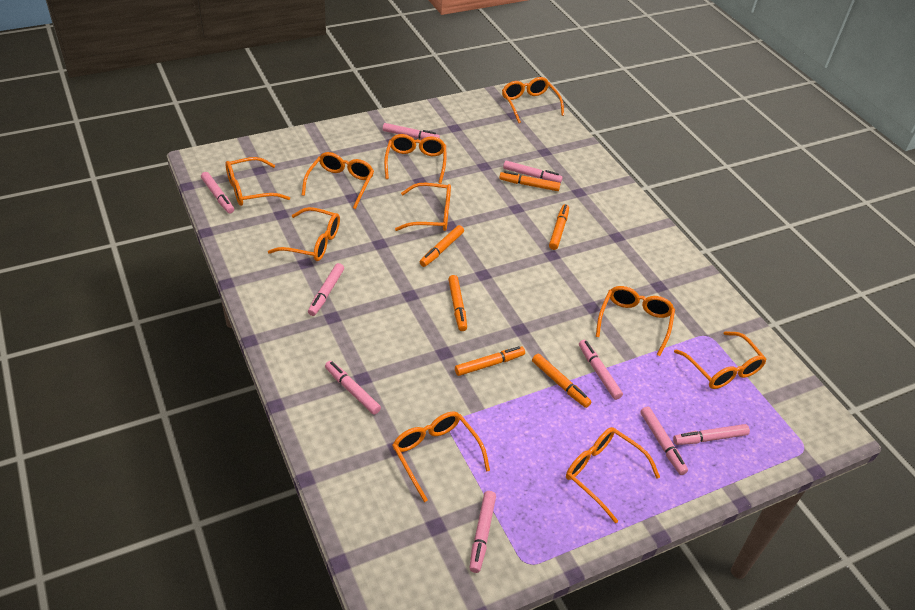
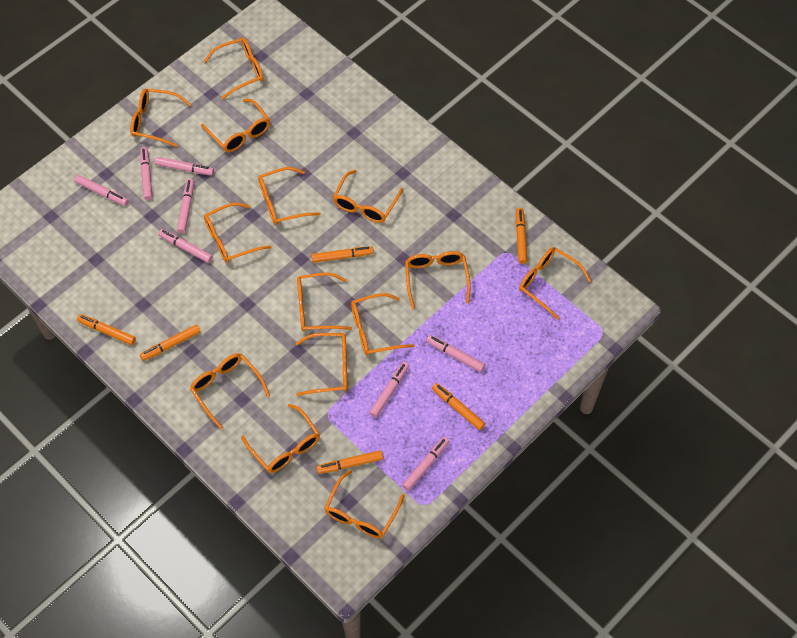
orange glasses: 10 -> 14
pink marker: 9 -> 8

